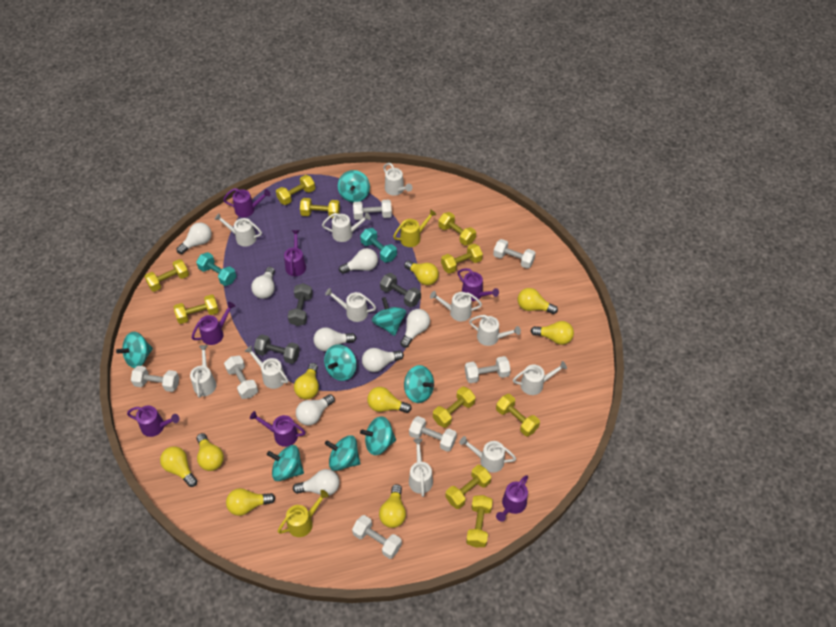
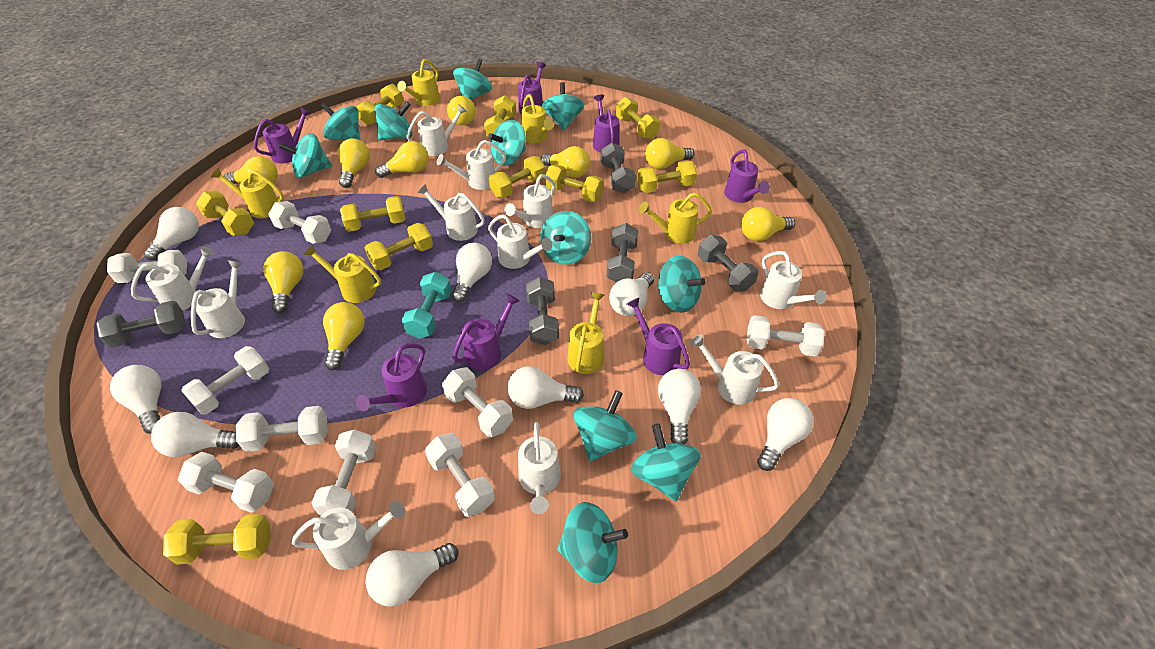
grey dumbbell: 3 -> 5
turquoise dumbbell: 2 -> 1
turquoise spinning top: 8 -> 11
white dumbbell: 7 -> 9
white light bulb: 8 -> 9
yellow watering can: 2 -> 6

